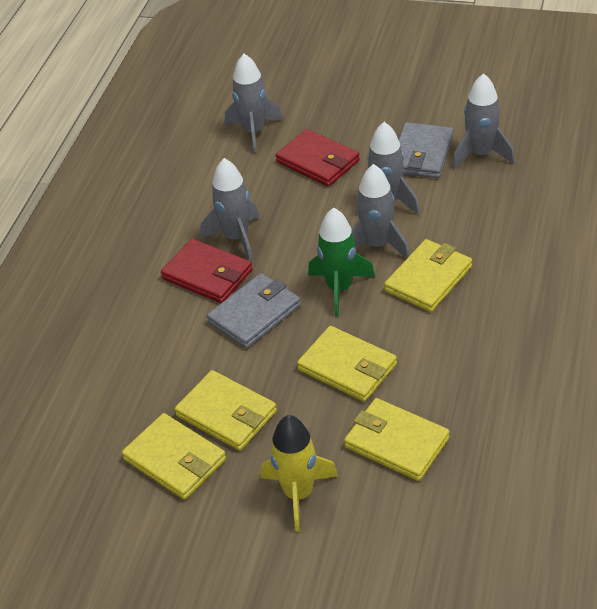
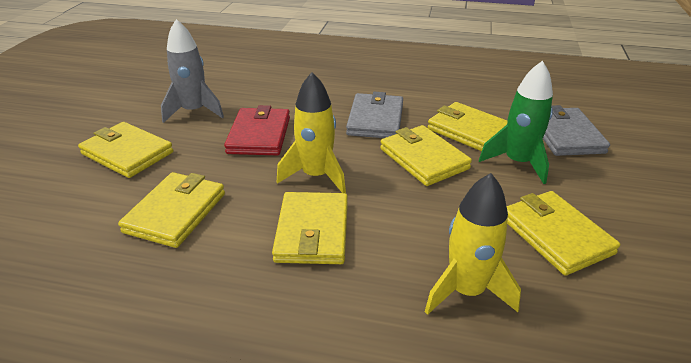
grey rocket: 5 -> 1
red wallet: 2 -> 1
yellow rocket: 1 -> 2
yellow wallet: 5 -> 6

